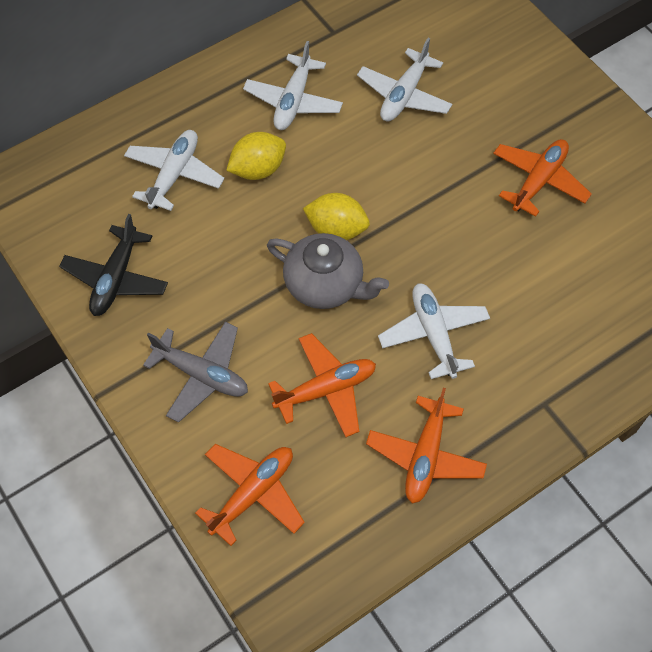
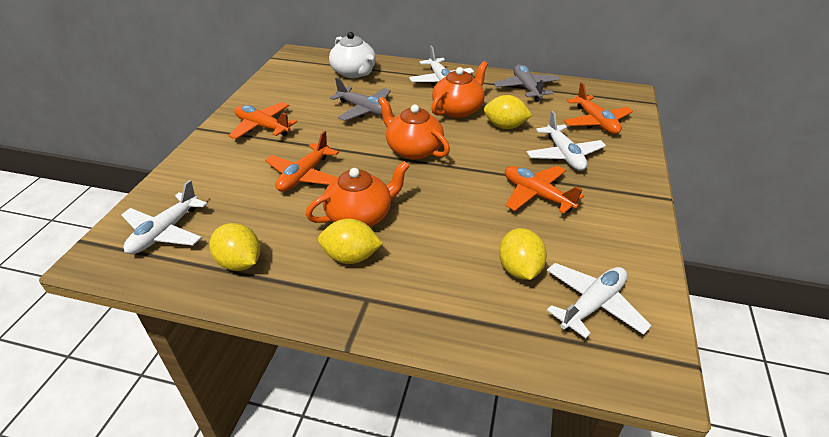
black plane: 1 -> 0
grey plane: 1 -> 2
grey teapot: 1 -> 0
orange teapot: 0 -> 3
white teapot: 0 -> 1
yellow lemon: 2 -> 4

